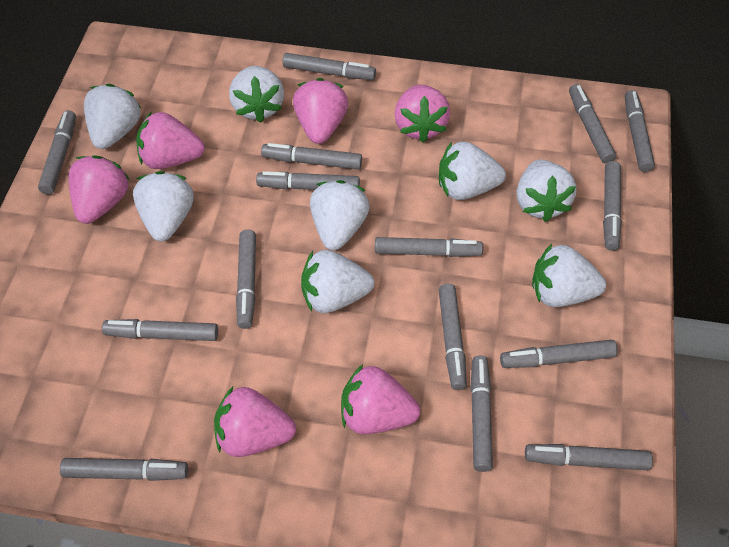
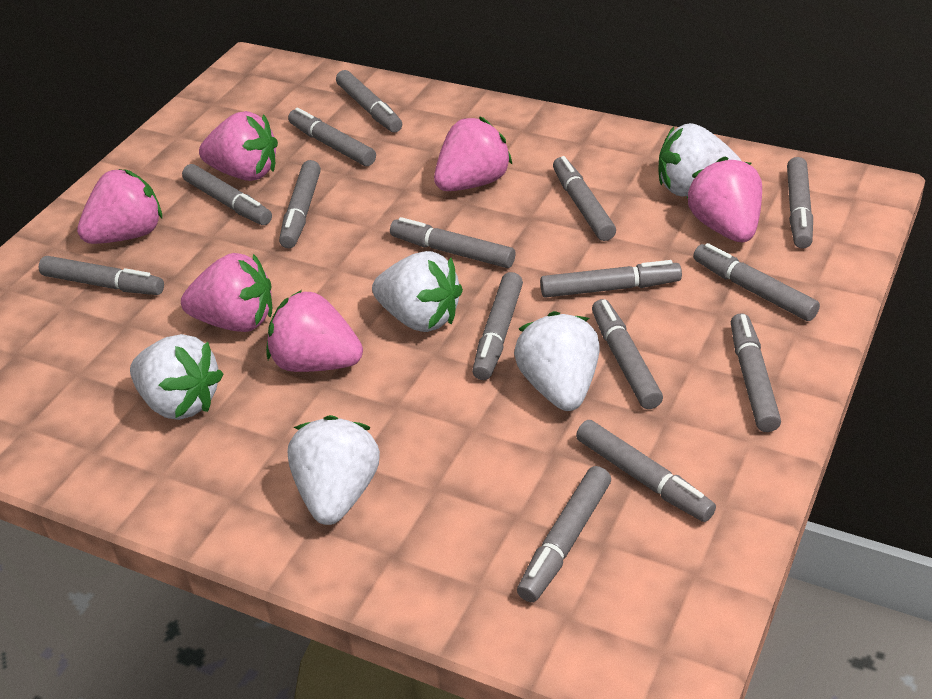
white strawberry: 8 -> 5

